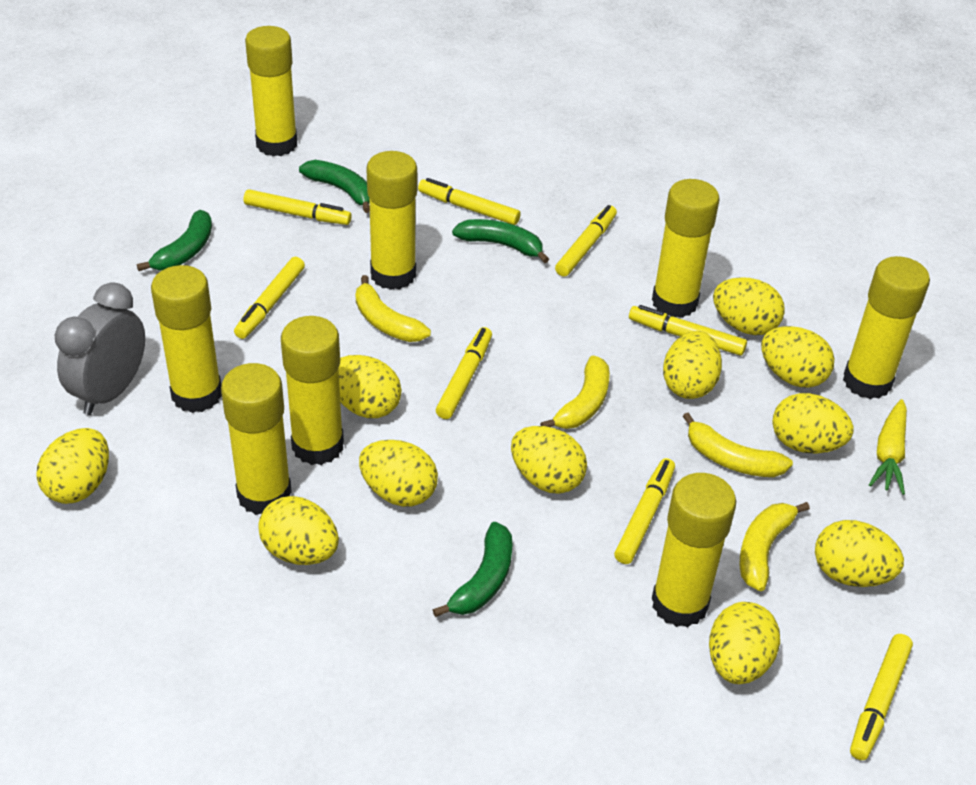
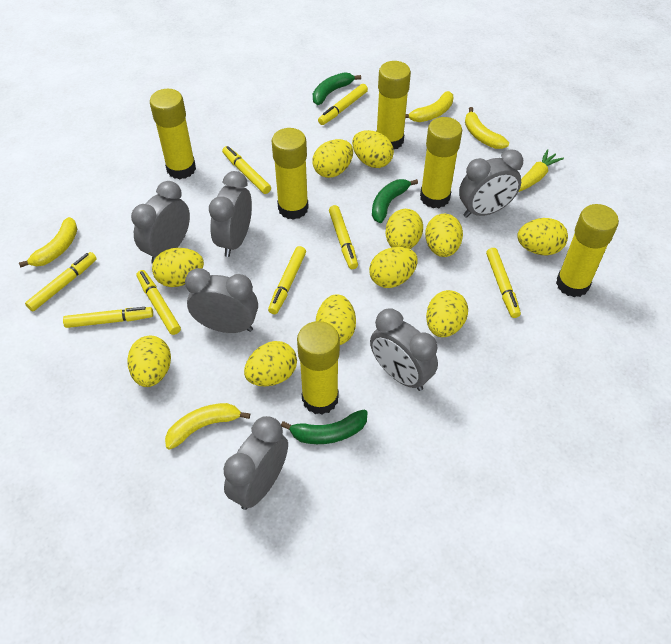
green banana: 4 -> 3
grey clock: 1 -> 6
yellow glue stick: 8 -> 6

